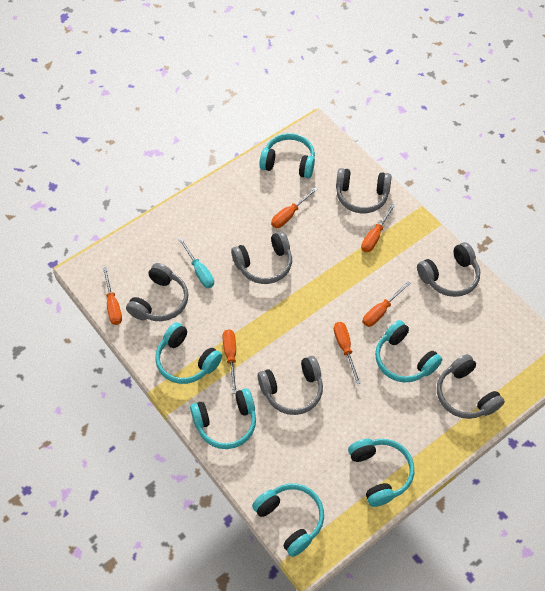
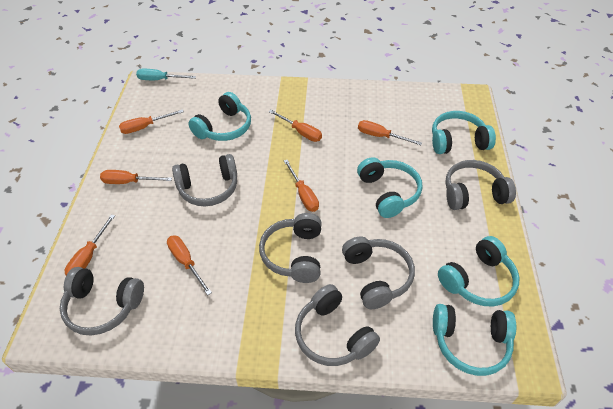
orange screwdriver: 6 -> 7
turquoise headphones: 6 -> 5

